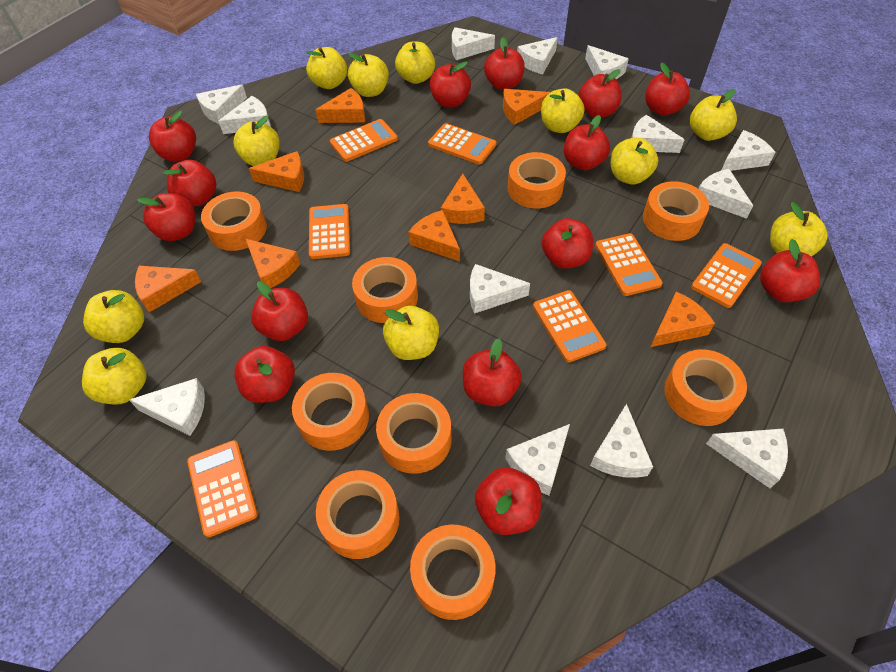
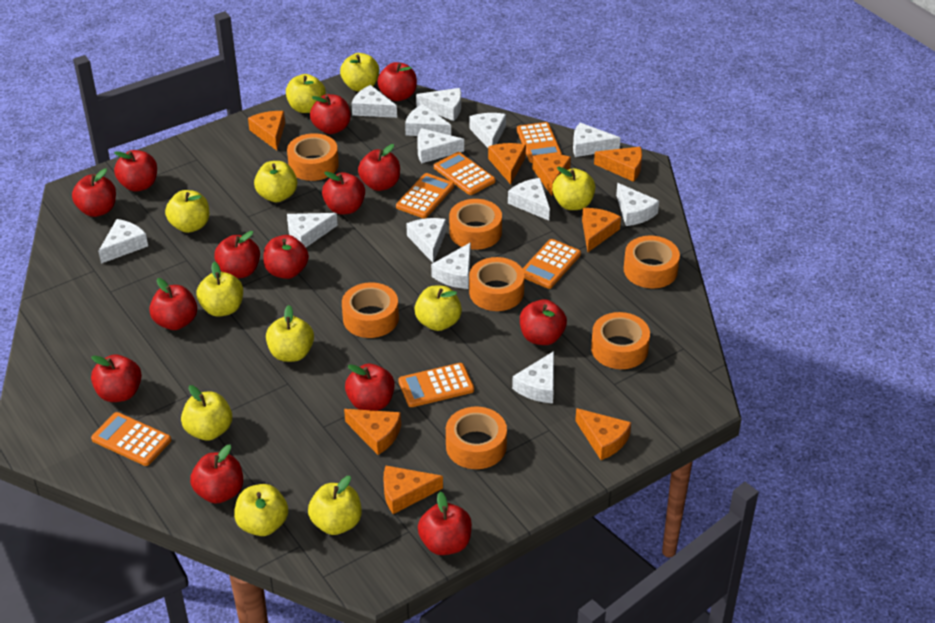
orange calculator: 7 -> 6
orange tape: 9 -> 7

